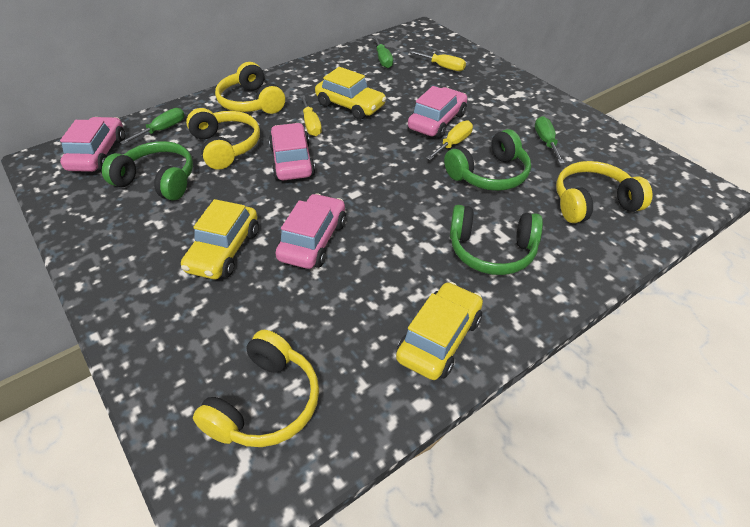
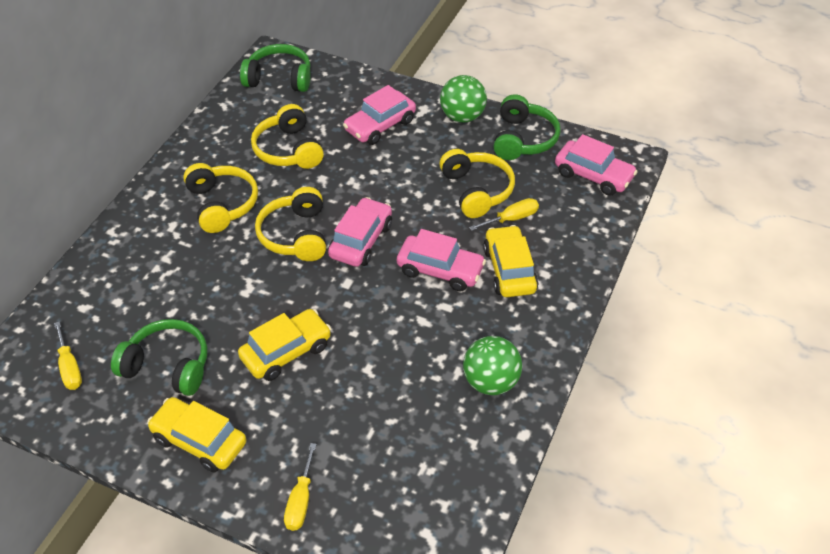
green ball: 0 -> 2
green screwdriver: 3 -> 0

